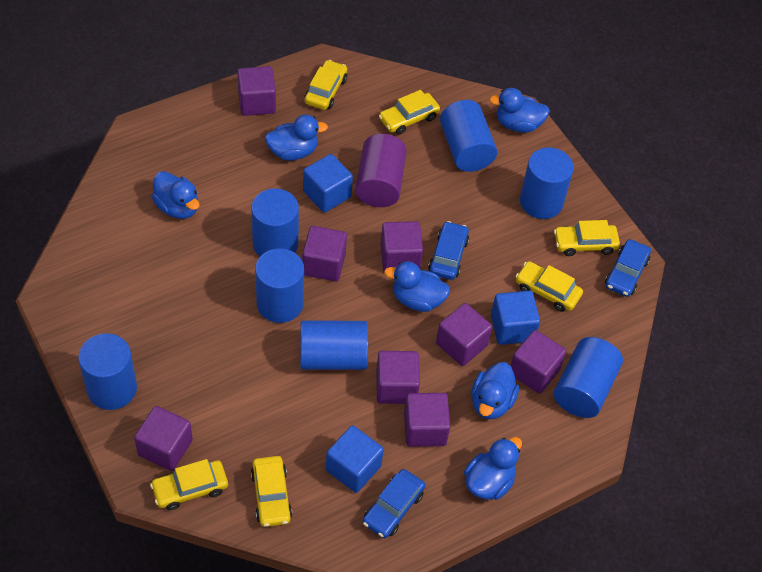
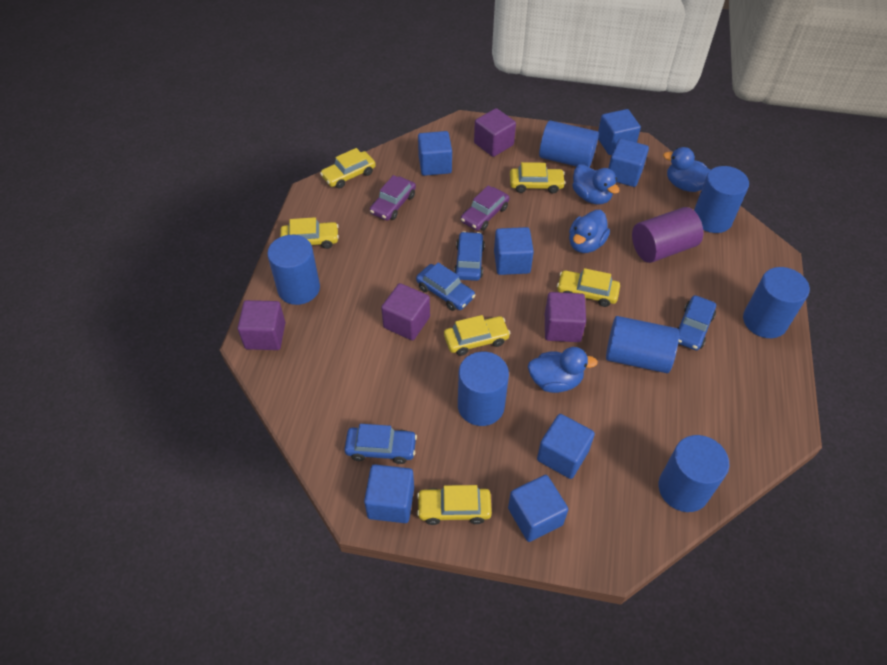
blue car: 3 -> 4
blue cube: 3 -> 7
blue duck: 6 -> 4
purple car: 0 -> 2
purple cube: 8 -> 4

